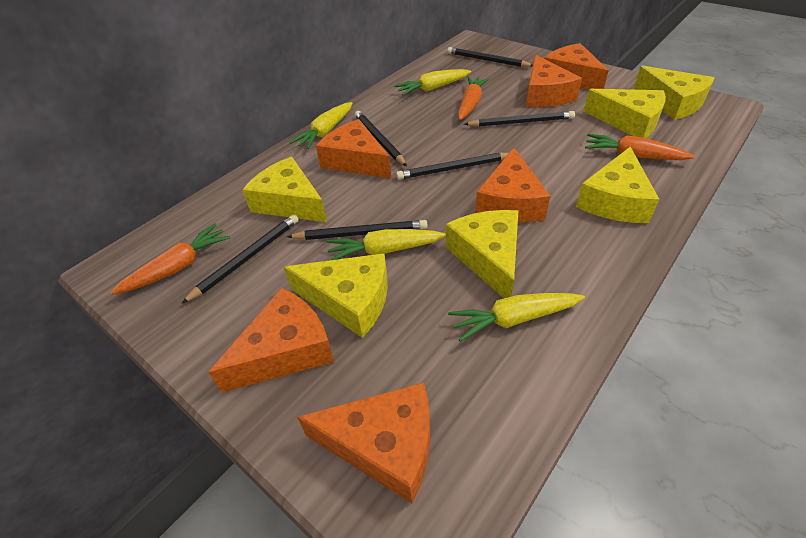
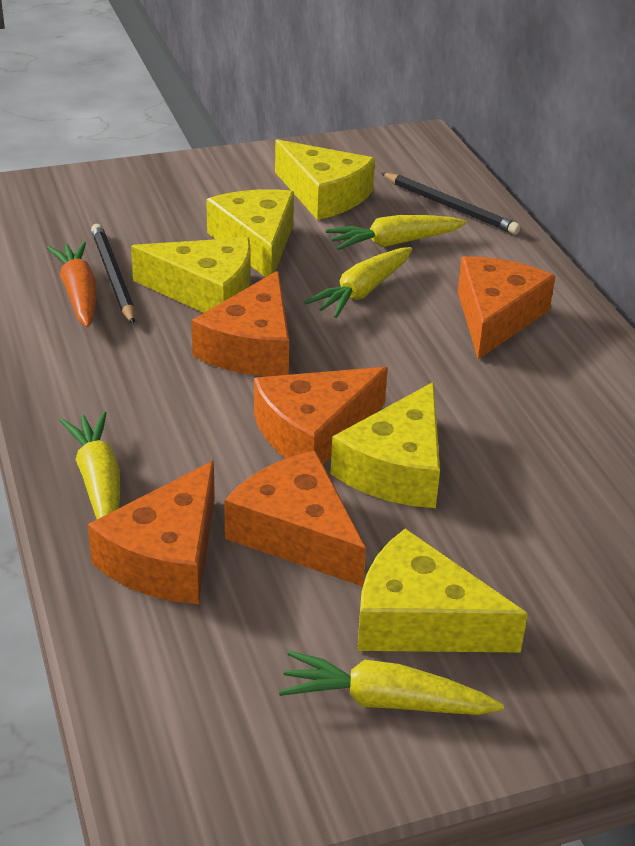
black pencil: 6 -> 2
orange carrot: 3 -> 1
orange cheese: 6 -> 5
yellow cheese: 6 -> 5

